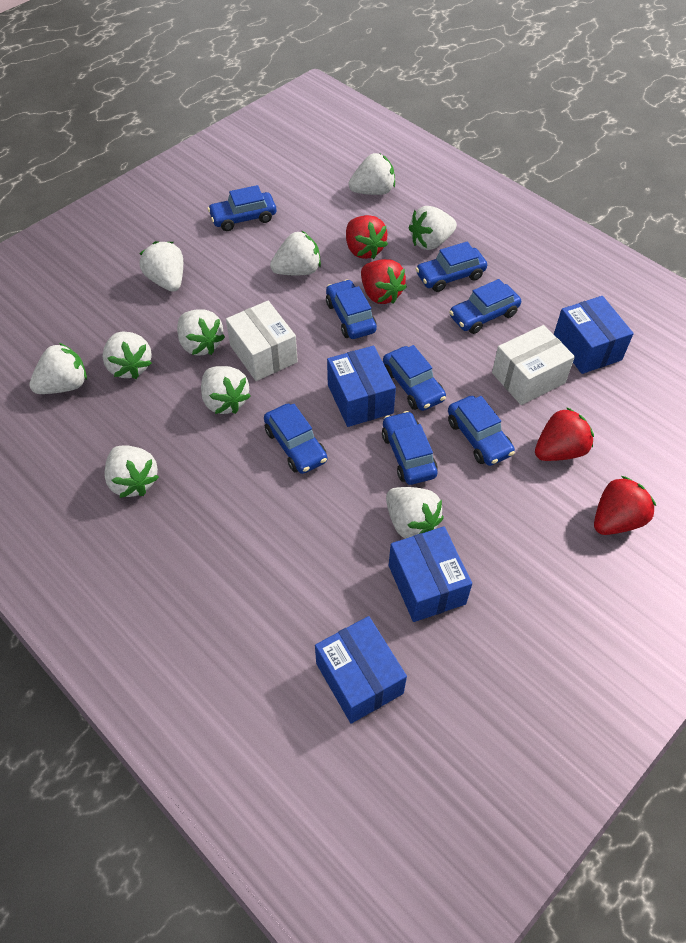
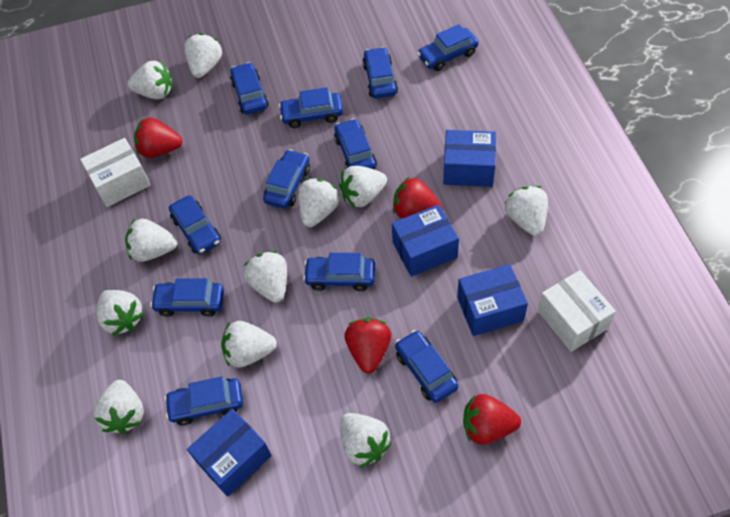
blue car: 8 -> 11
white strawberry: 10 -> 11

